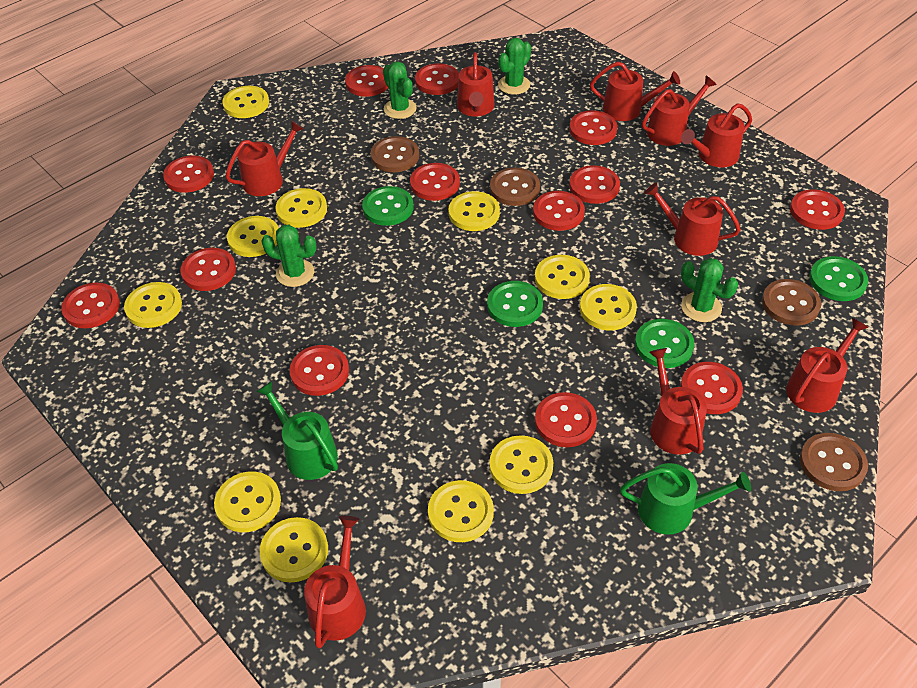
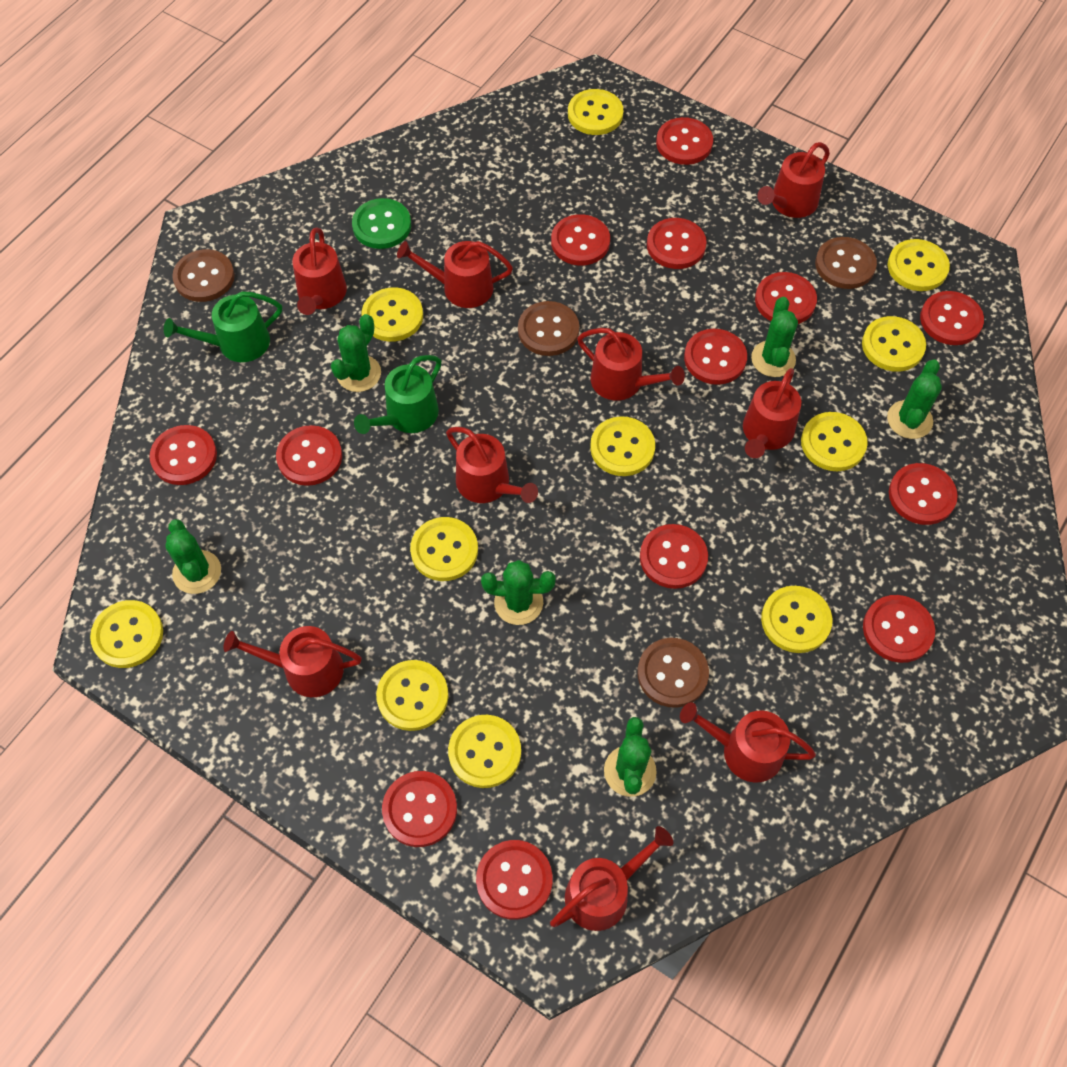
green button: 4 -> 1
green cactus: 4 -> 6

